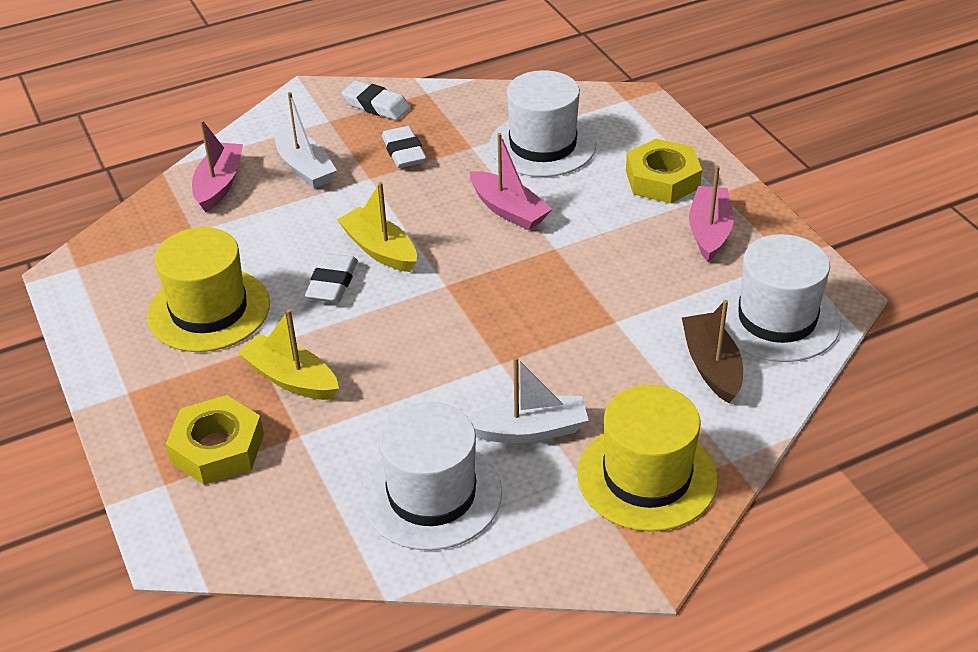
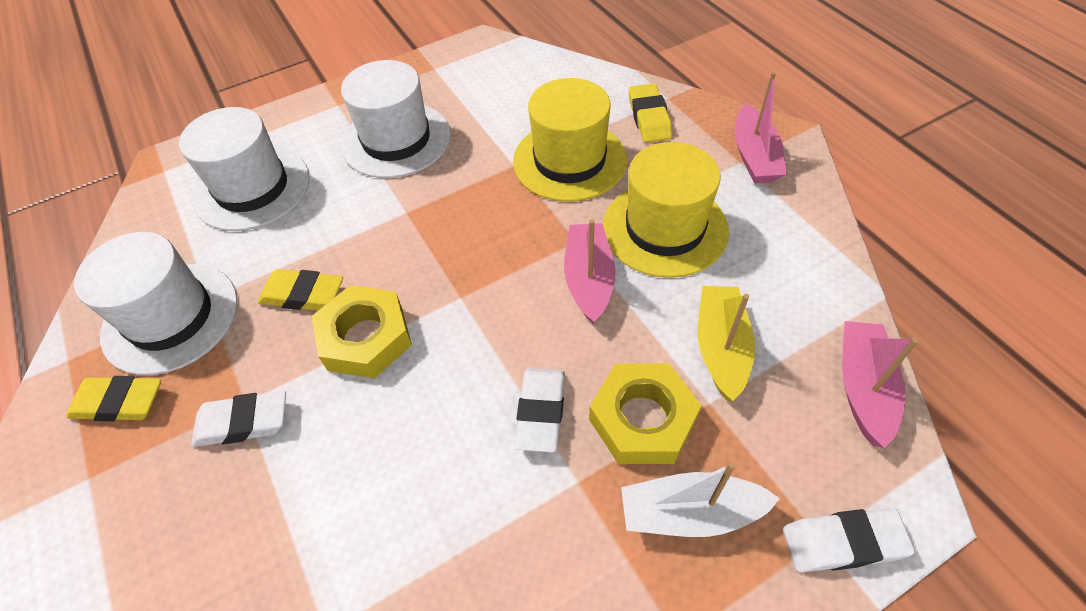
brown boat: 1 -> 0
white boat: 2 -> 1
yellow boat: 2 -> 1
yellow eraser: 0 -> 3

